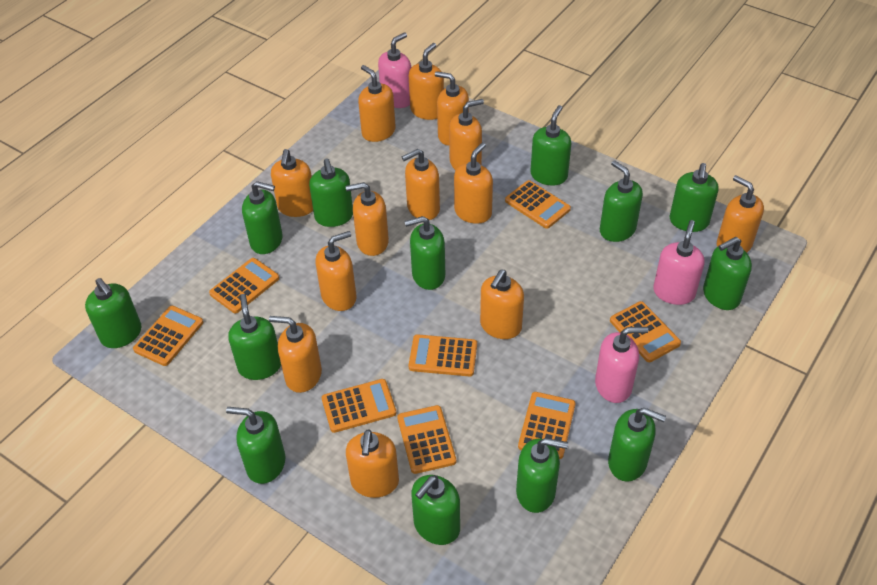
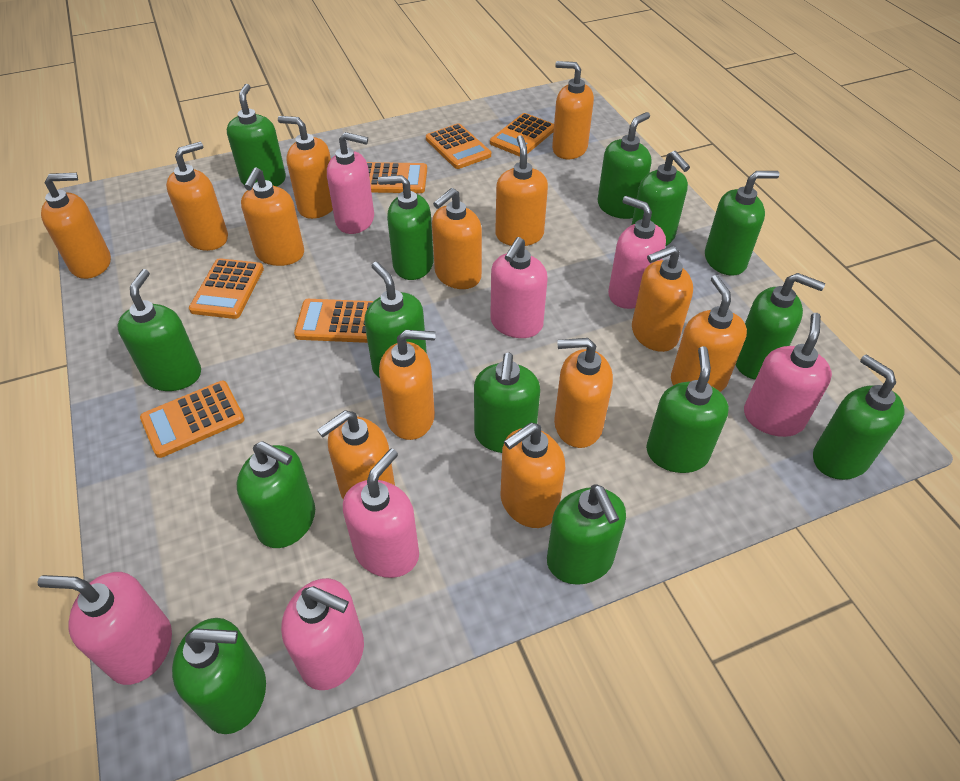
green soap dispenser: 13 -> 14
orange calculator: 8 -> 6
pink soap dispenser: 3 -> 7

